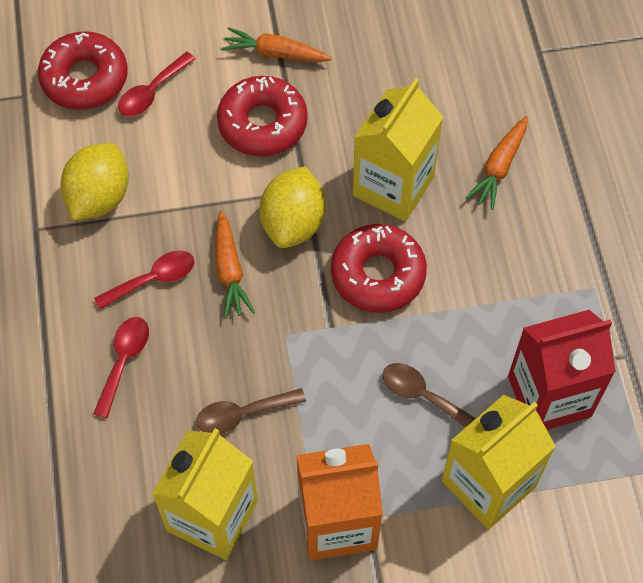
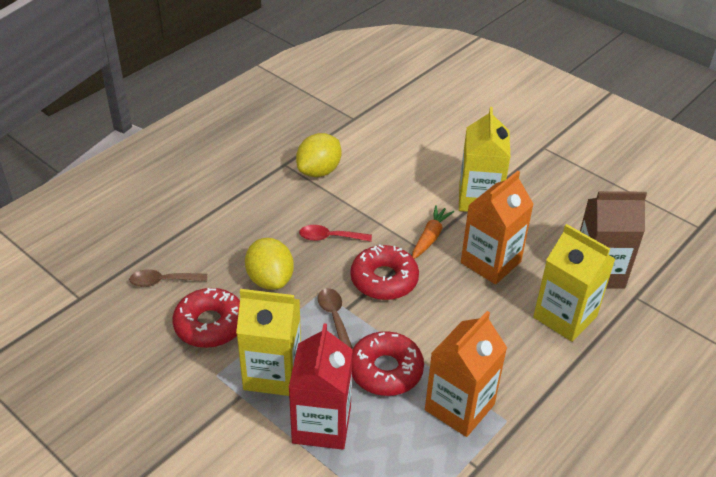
brown carton: 0 -> 1
orange carrot: 3 -> 1
orange carton: 1 -> 2
red spoon: 3 -> 1

